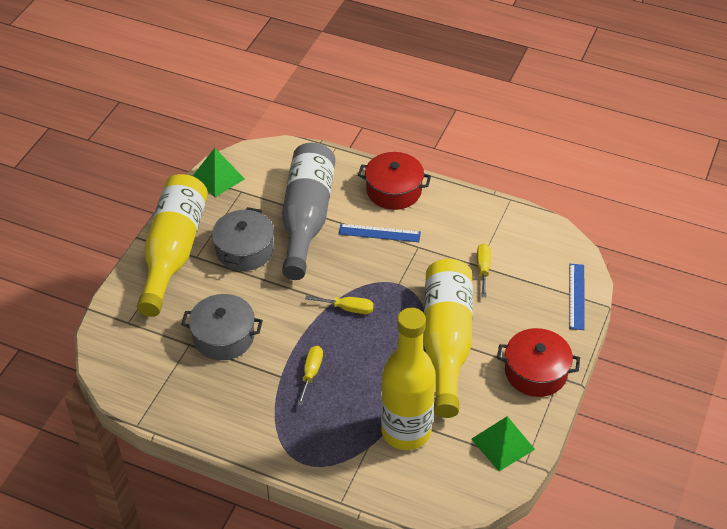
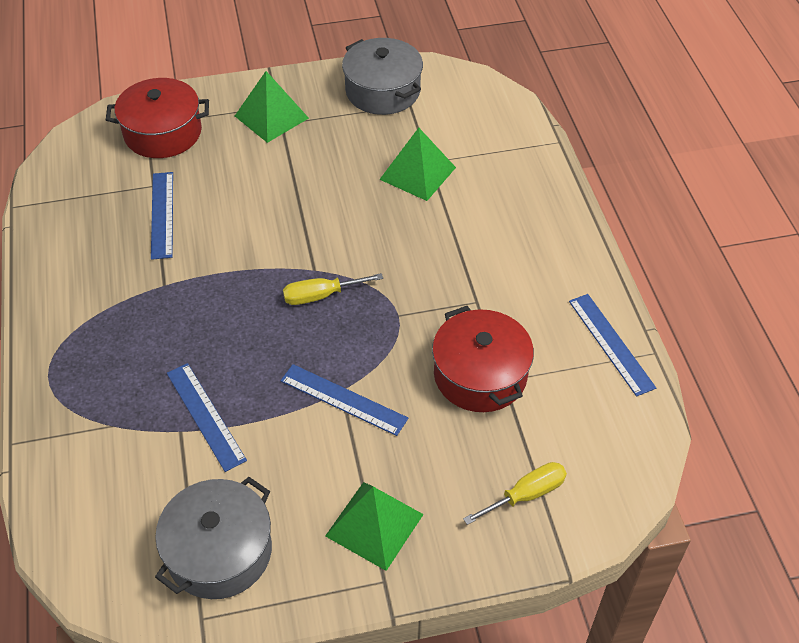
blue ruler: 2 -> 4
green pyramid: 2 -> 3
grey bottle: 1 -> 0
yellow bottle: 3 -> 0
yellow screwdriver: 3 -> 2

